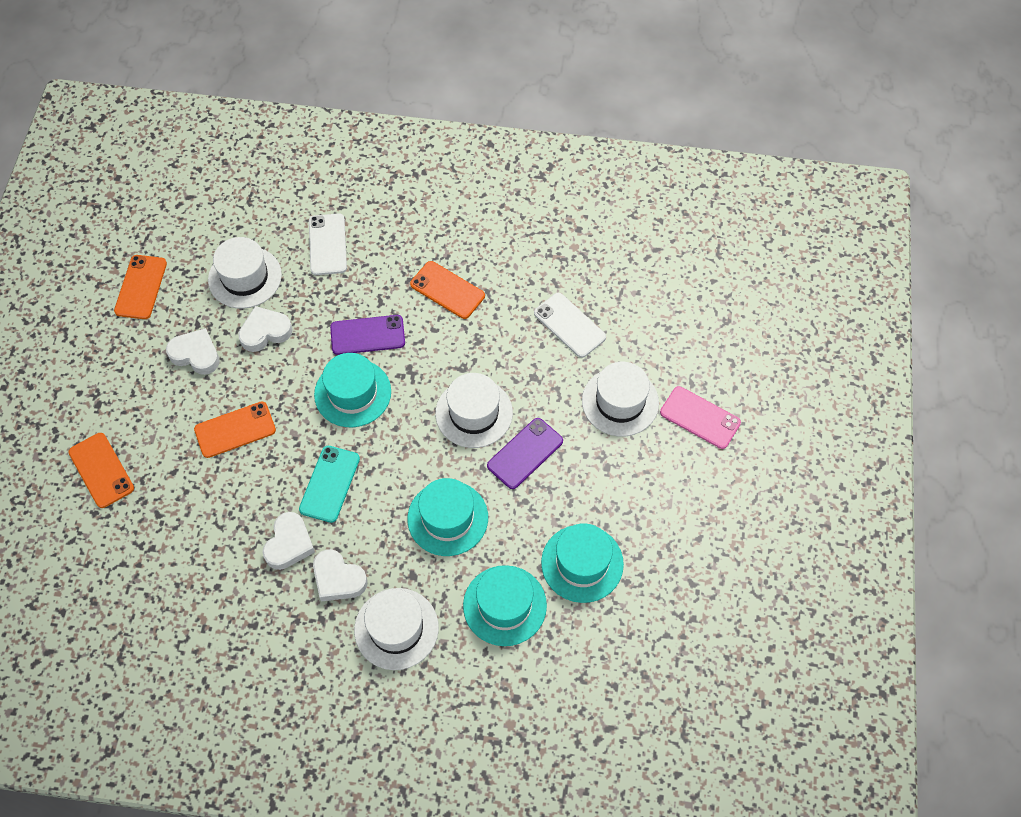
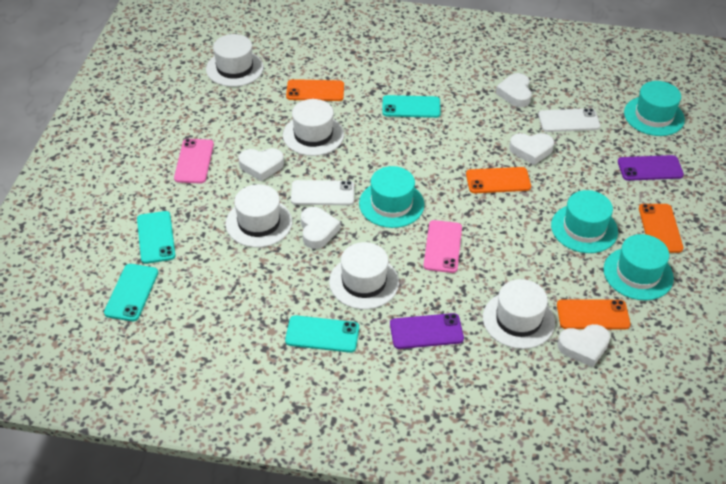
pink phone: 1 -> 2
turquoise phone: 1 -> 4
white hat: 4 -> 5
white heart: 4 -> 5

